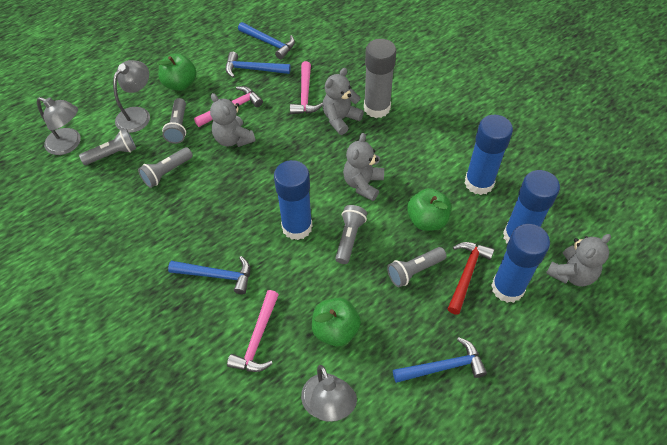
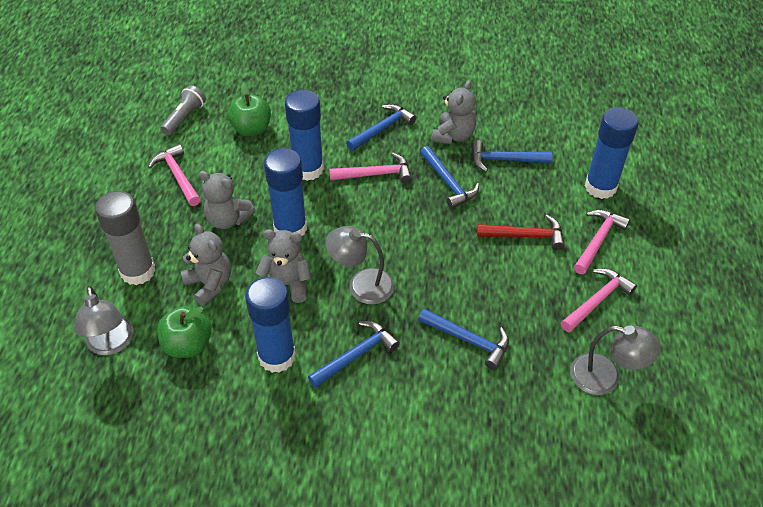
blue hammer: 4 -> 5
green apple: 3 -> 2
grey flashlight: 5 -> 1
pink hammer: 3 -> 4

